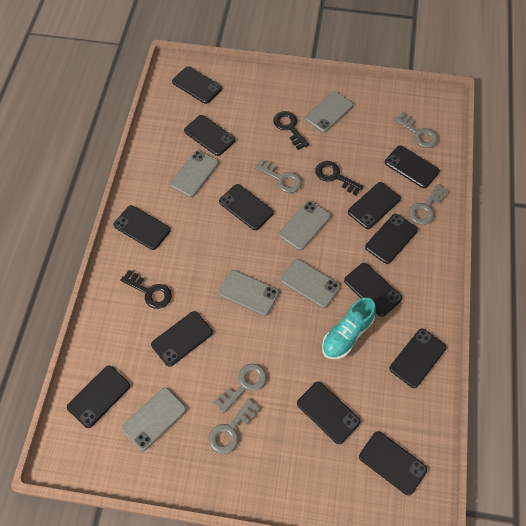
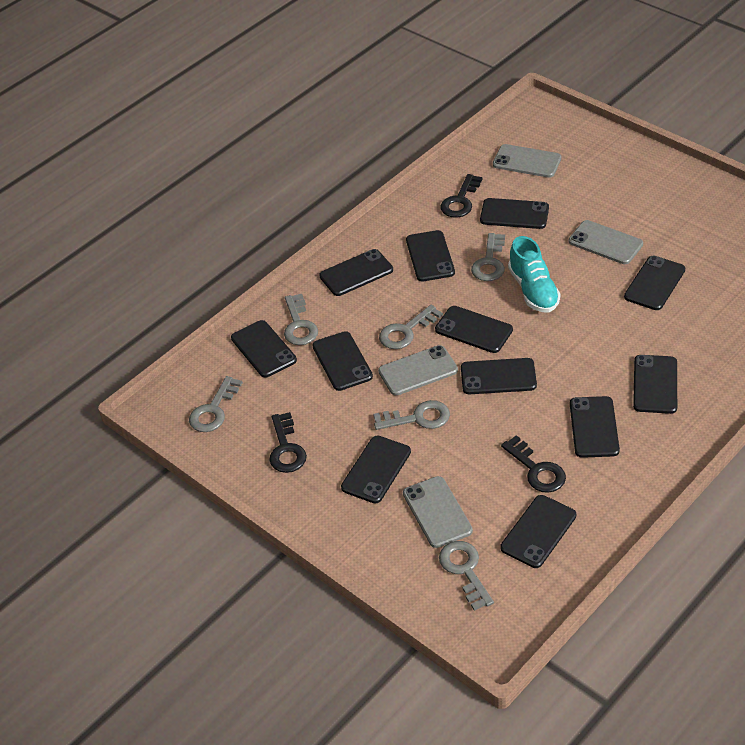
black phone: 13 -> 12
grey key: 5 -> 6
grey phone: 6 -> 4

